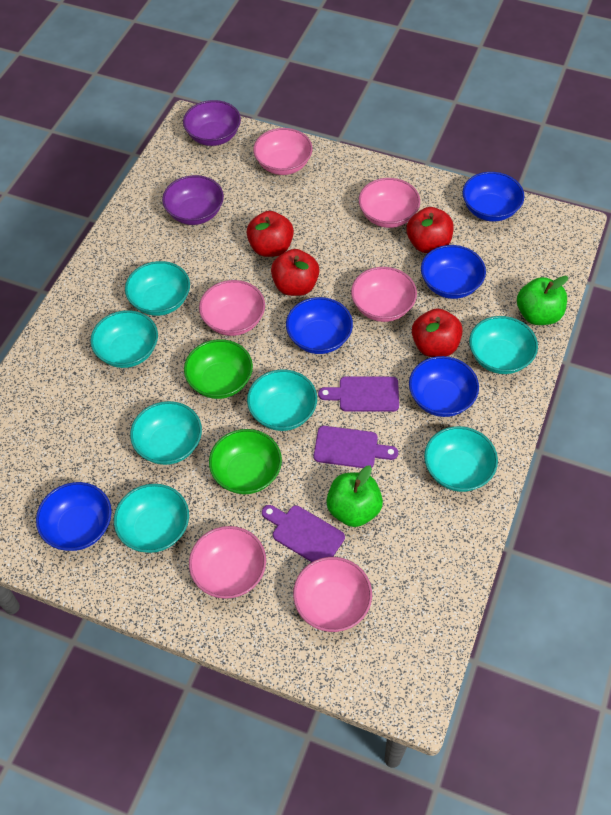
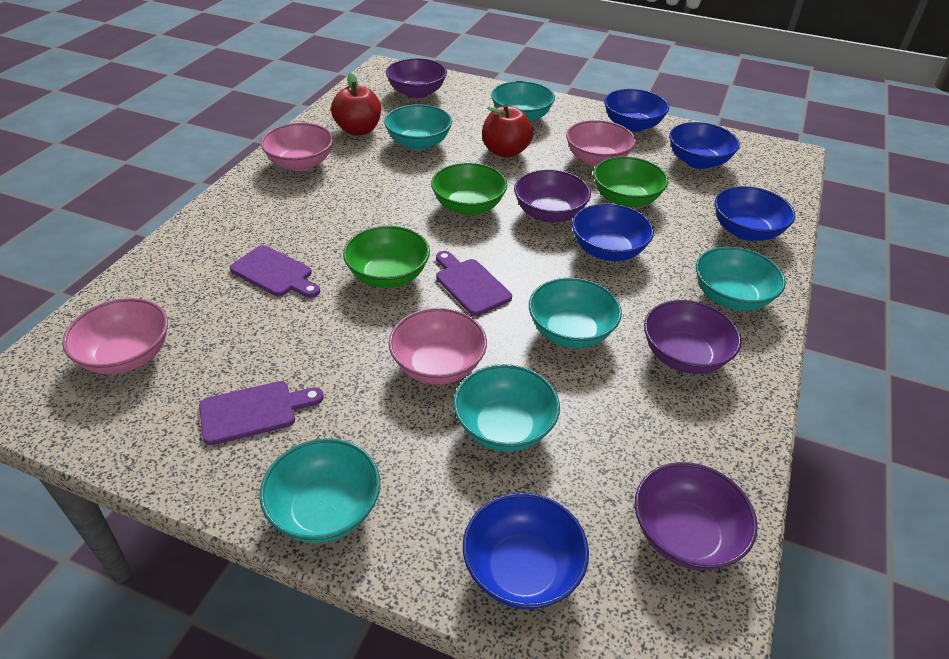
green apple: 2 -> 0
green bowl: 2 -> 3
pink bowl: 6 -> 4
purple bowl: 2 -> 4
red apple: 4 -> 2
turquoise bowl: 7 -> 6

